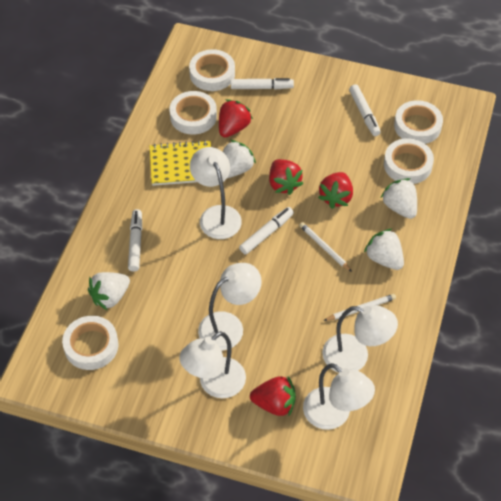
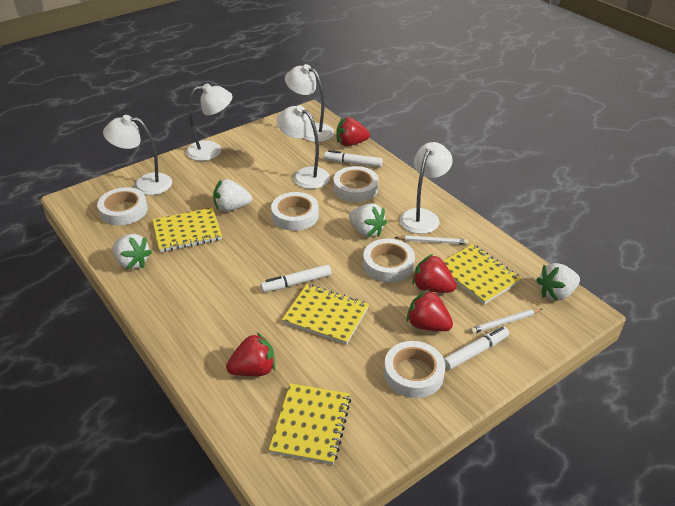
white marker: 4 -> 3
yellow notebook: 1 -> 4

